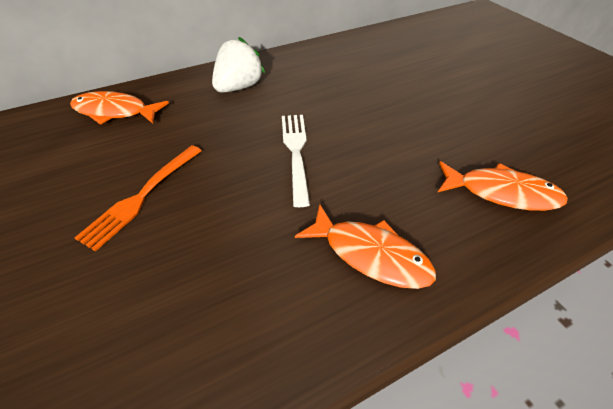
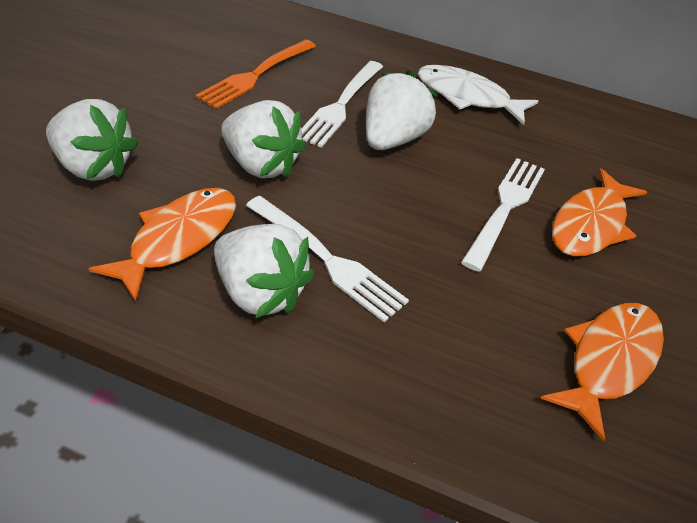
white fish: 0 -> 1
white fork: 1 -> 3
white strawberry: 1 -> 4

